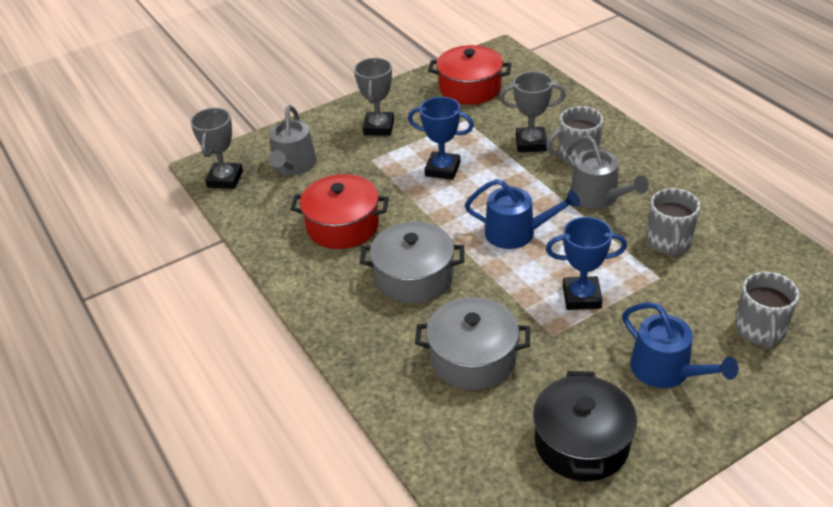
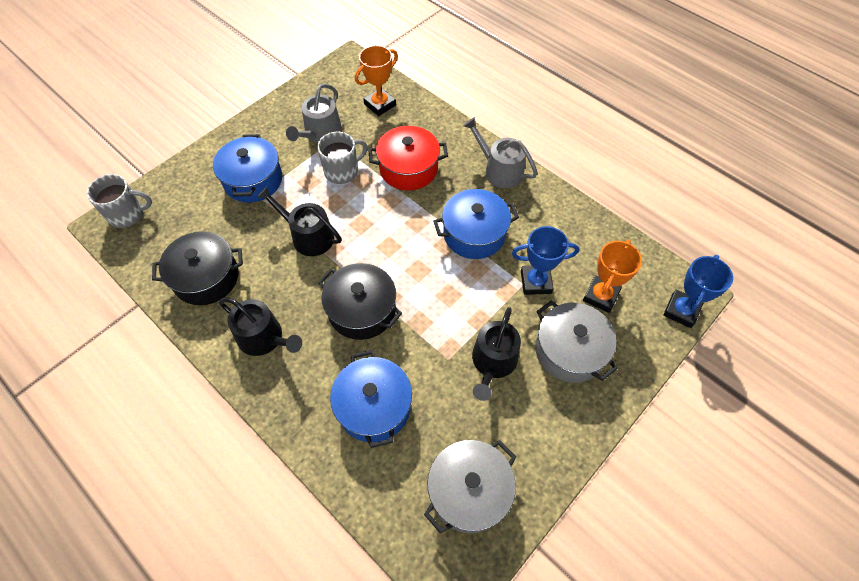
black pot: 1 -> 2
black watering can: 0 -> 3
blue pot: 0 -> 3
blue watering can: 2 -> 0
grey mug: 3 -> 2
grey trophy: 3 -> 0
orange trophy: 0 -> 2
red pot: 2 -> 1

